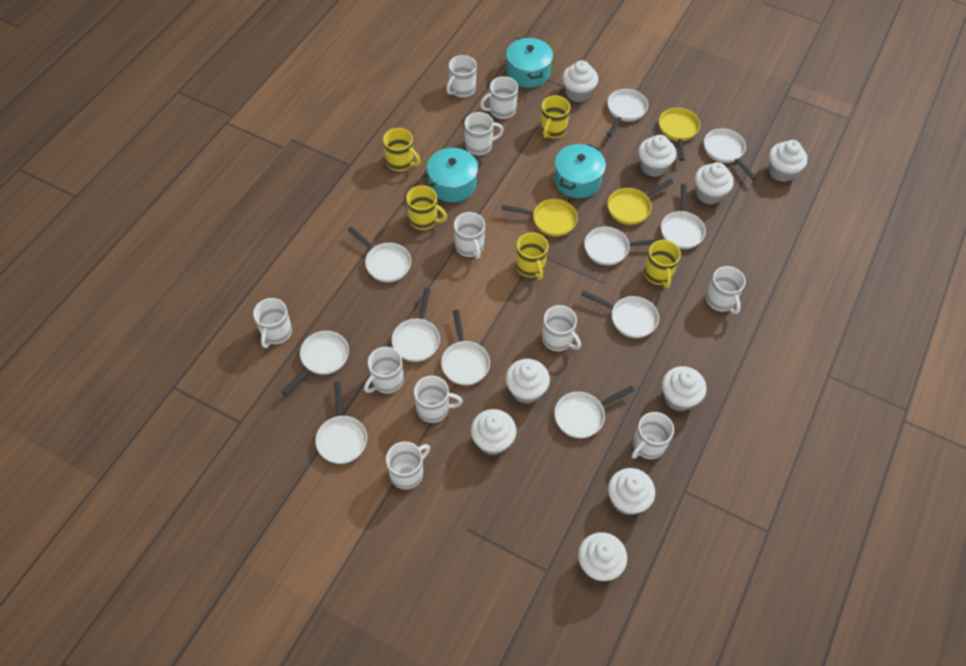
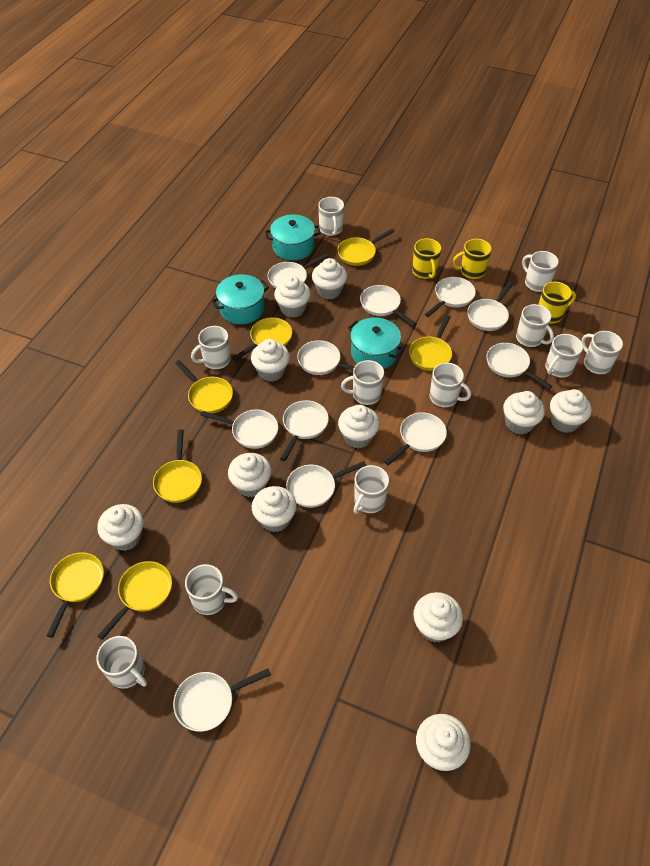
white cupcake: 9 -> 11
yellow mug: 5 -> 3
yellow pan: 3 -> 7

